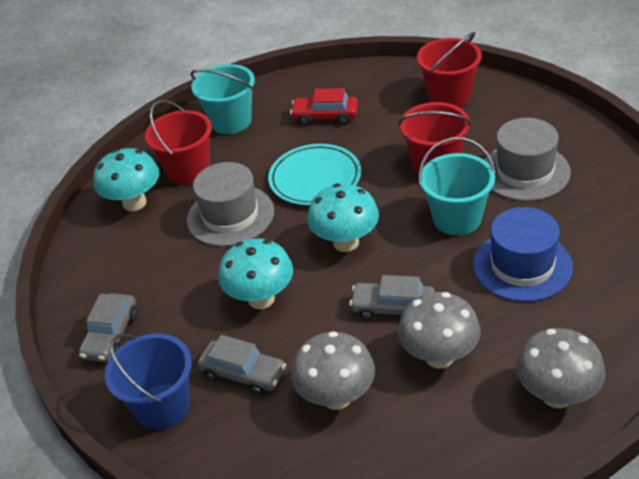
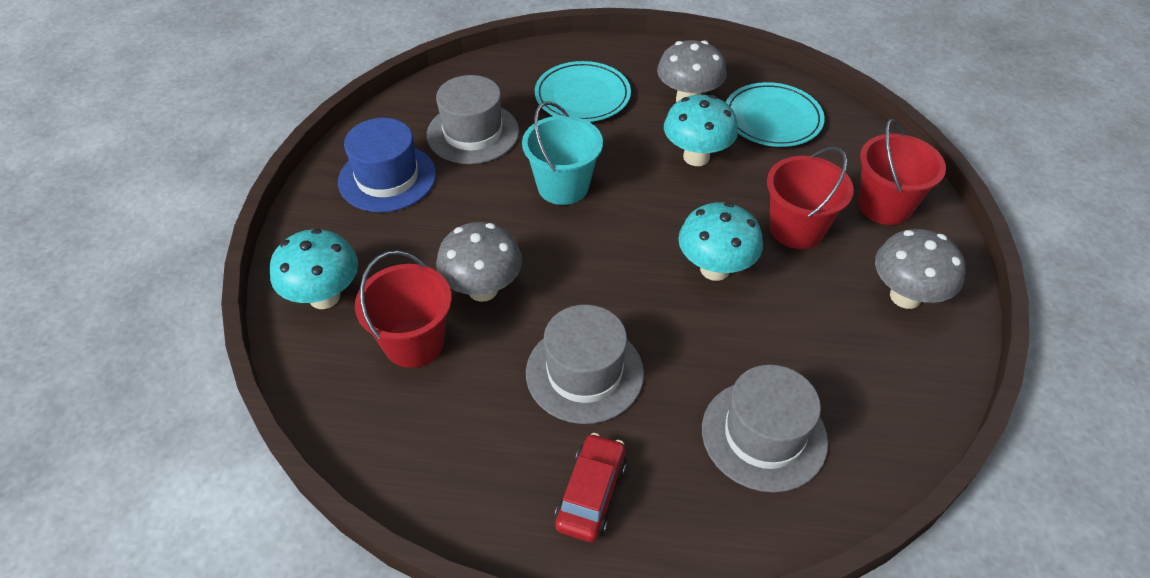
blue bucket: 1 -> 0
grey car: 3 -> 0
grey hat: 2 -> 3
turquoise bucket: 2 -> 1
turquoise plate: 1 -> 2

